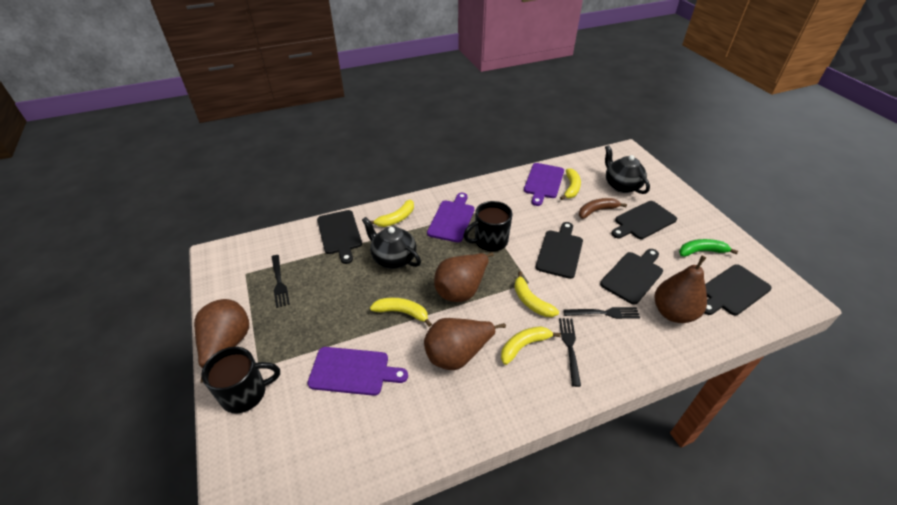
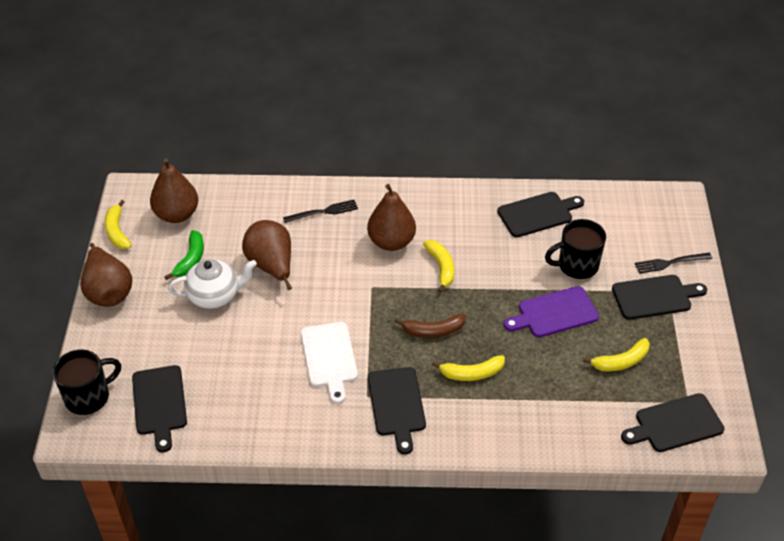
black fork: 3 -> 2
black teapot: 2 -> 0
purple cutting board: 3 -> 1
white cutting board: 0 -> 1
white teapot: 0 -> 1
yellow banana: 5 -> 4

